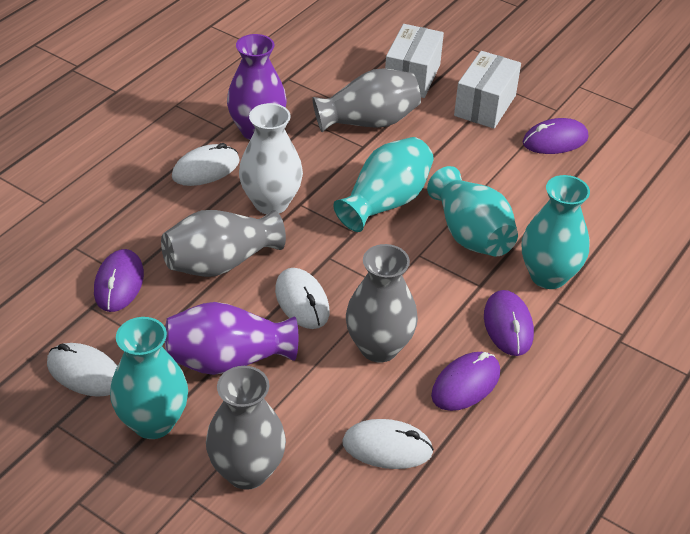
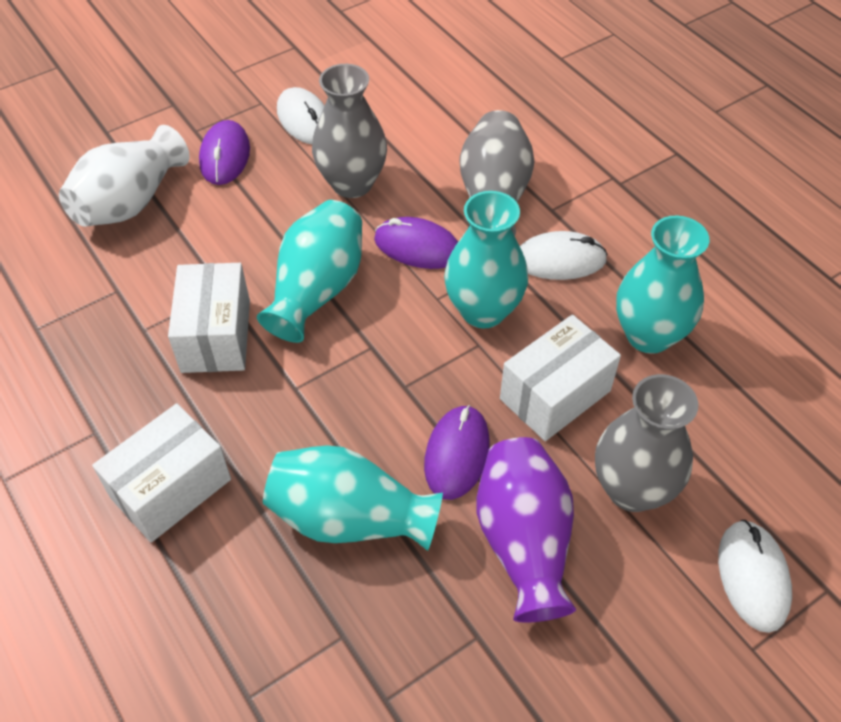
grey vase: 4 -> 3
purple mouse: 4 -> 3
purple vase: 2 -> 1
white box: 2 -> 3
white mouse: 4 -> 3

